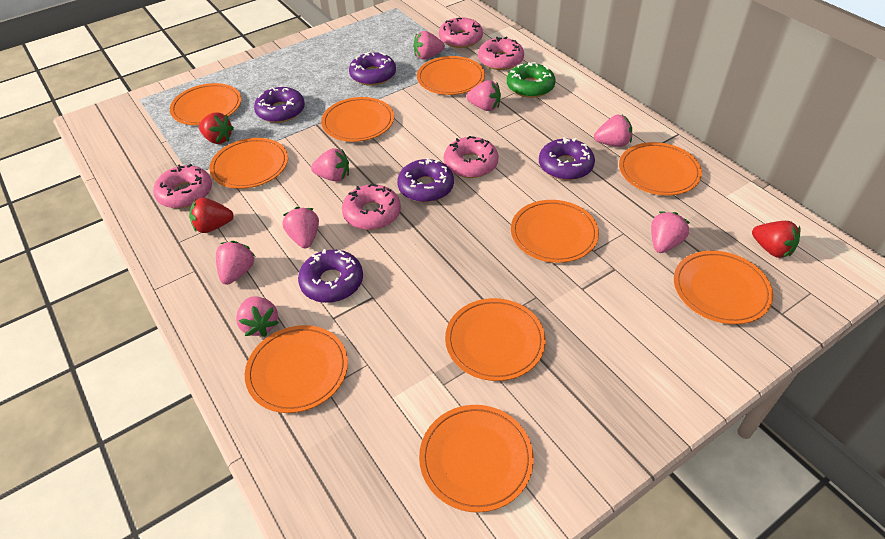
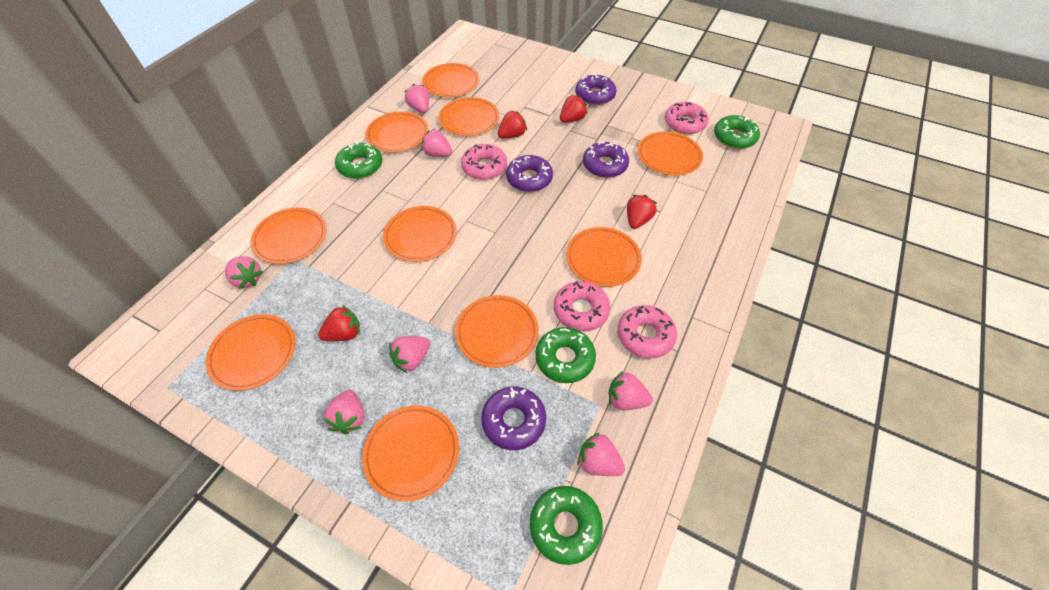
green donut: 1 -> 4
pink donut: 5 -> 4
pink strawberry: 8 -> 7
purple donut: 5 -> 4
red strawberry: 3 -> 4

